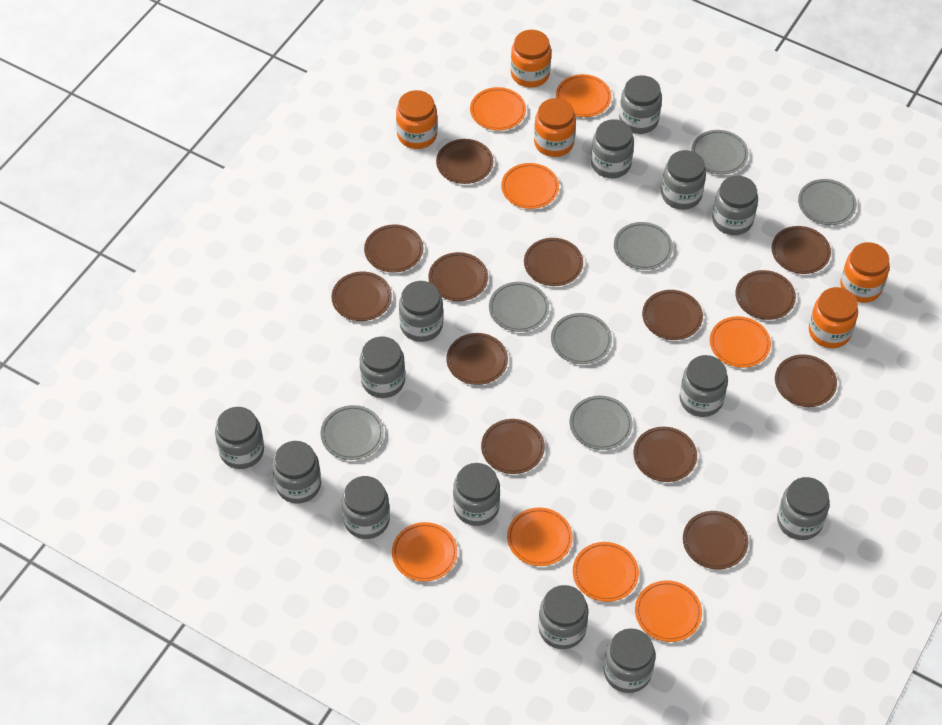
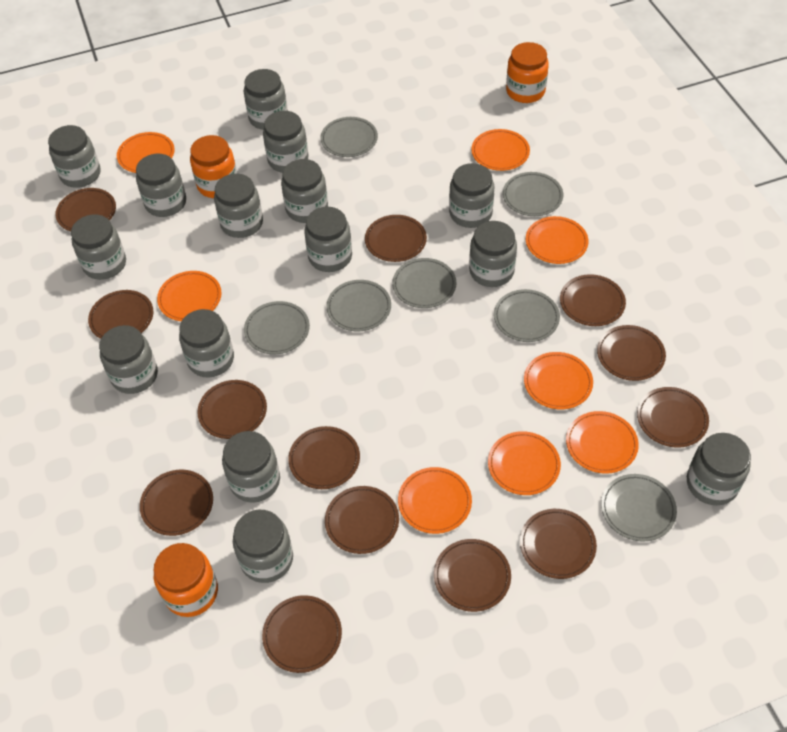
grey jar: 14 -> 15
orange jar: 5 -> 3

